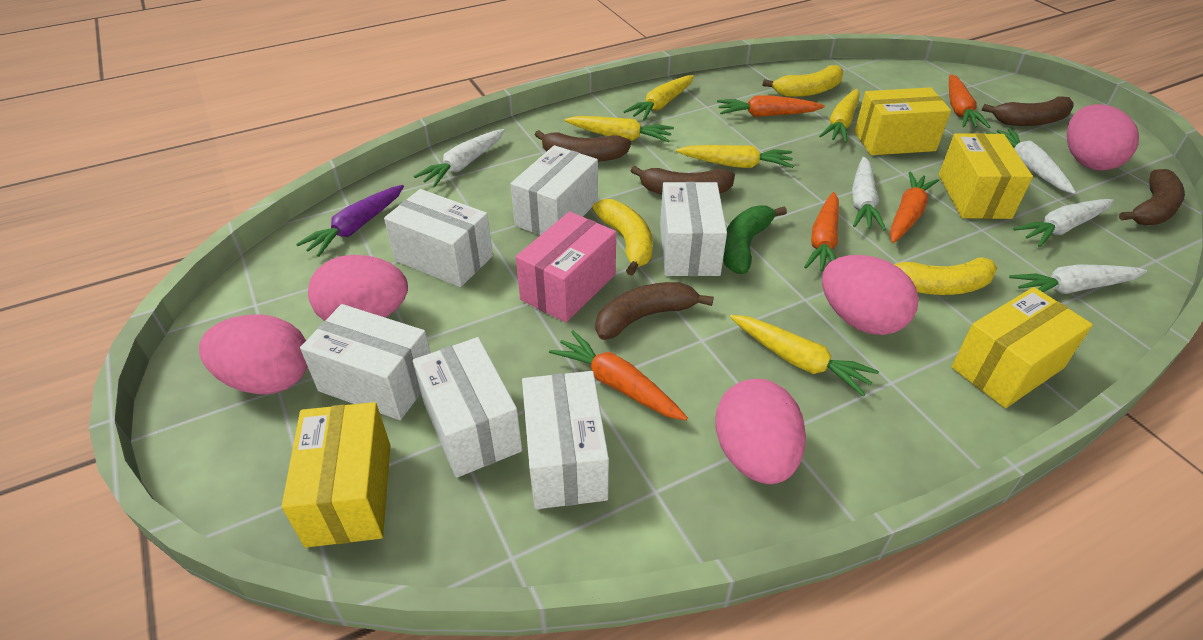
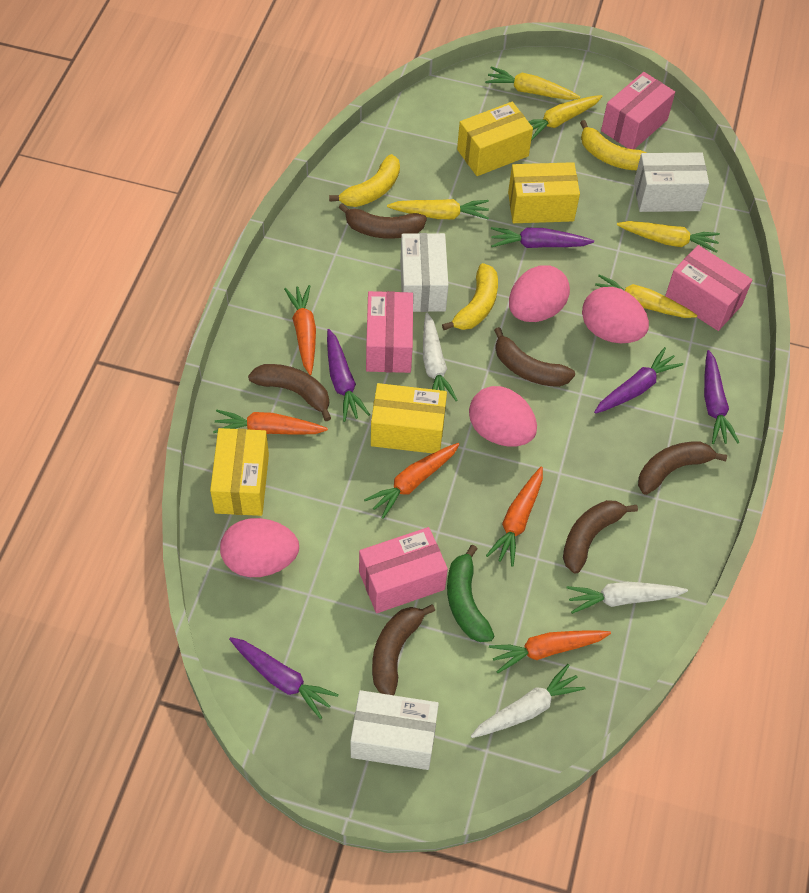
brown banana: 5 -> 6
pink box: 1 -> 4
pink egg: 5 -> 4
purple carrot: 1 -> 5
white box: 6 -> 3
white carrot: 5 -> 3

